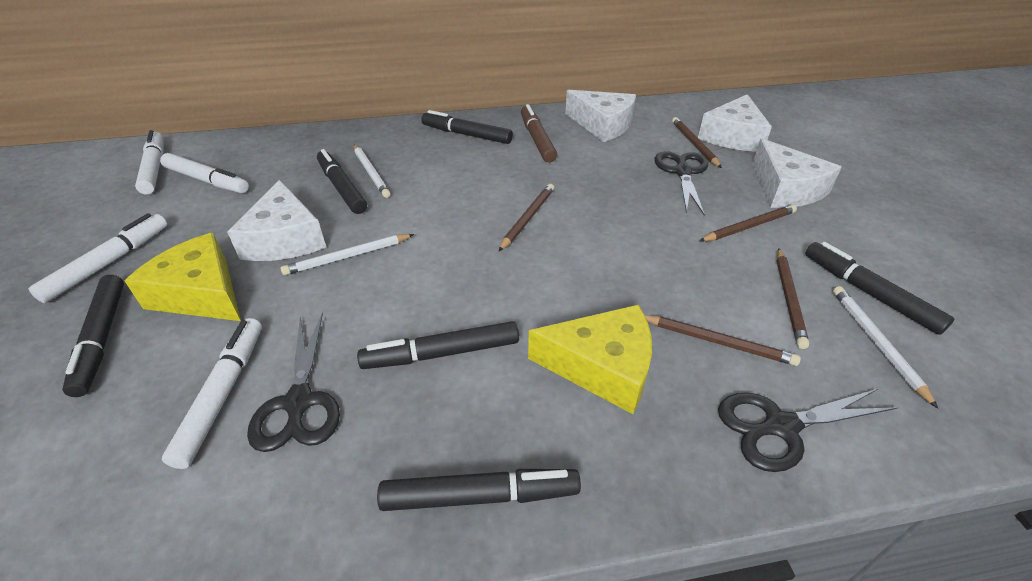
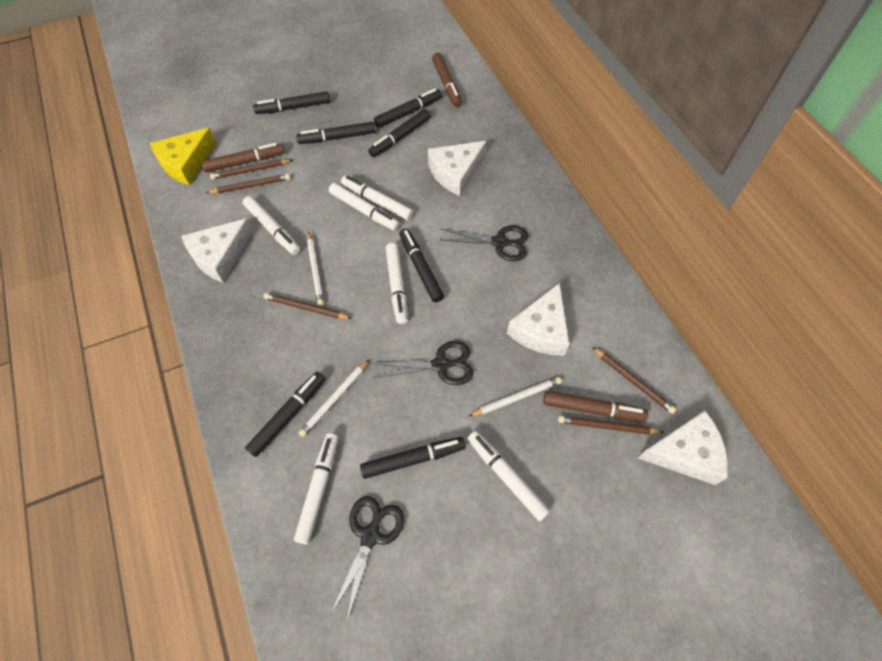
black marker: 6 -> 7
brown marker: 1 -> 3
white marker: 4 -> 6
yellow cheese: 2 -> 1

